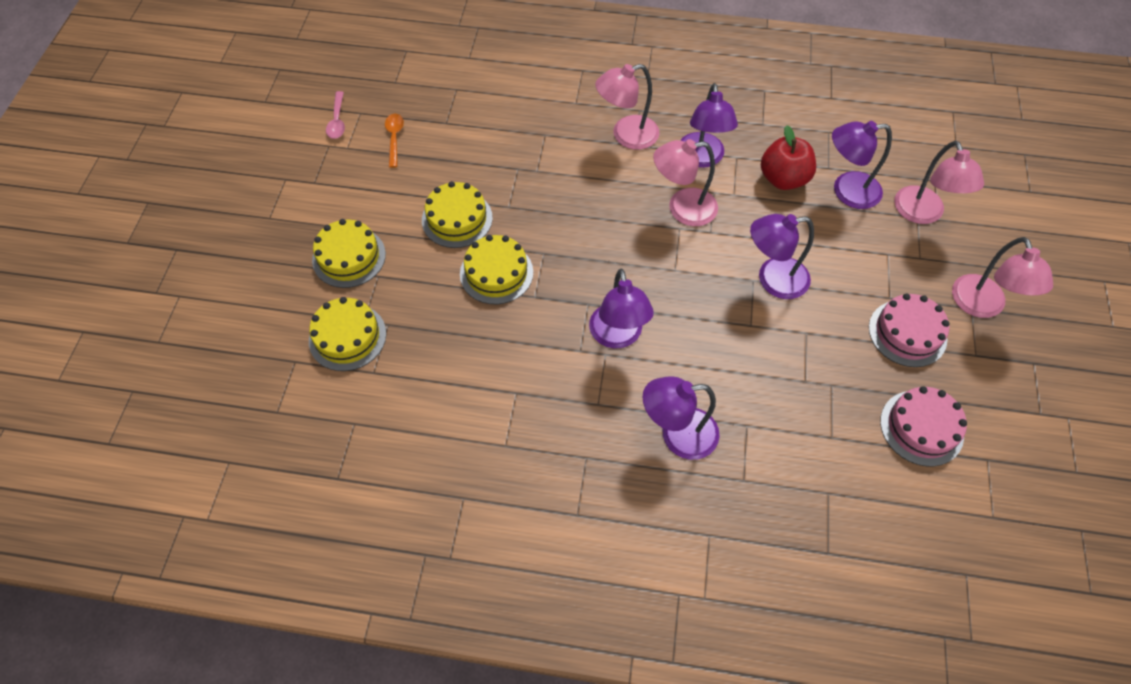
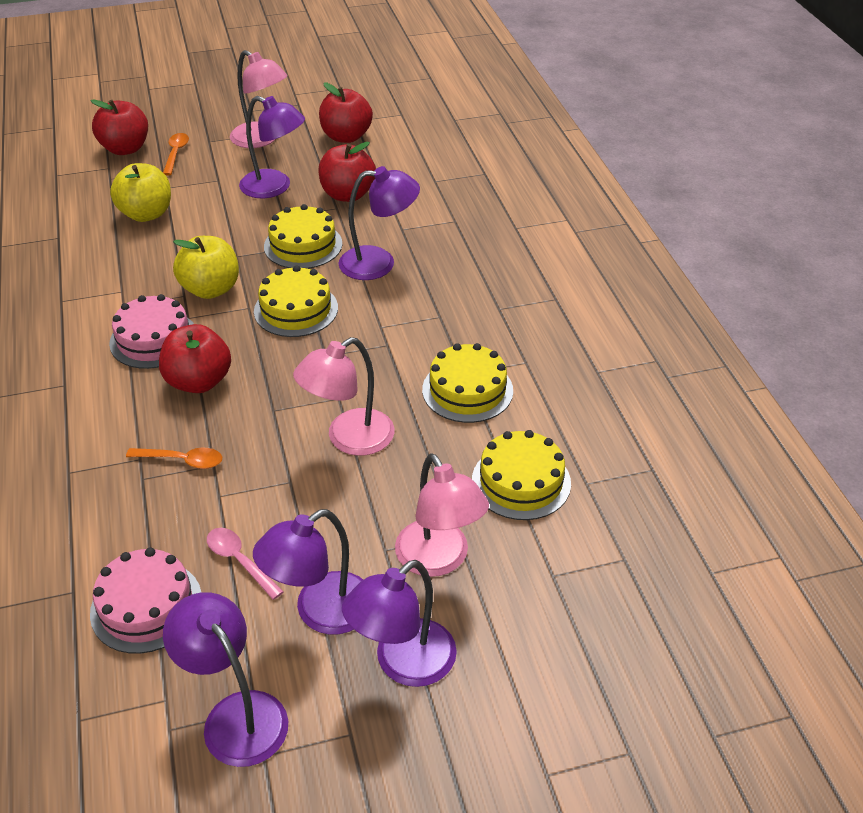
orange spoon: 1 -> 2
pink lamp: 4 -> 3
red apple: 1 -> 4
yellow apple: 0 -> 2

